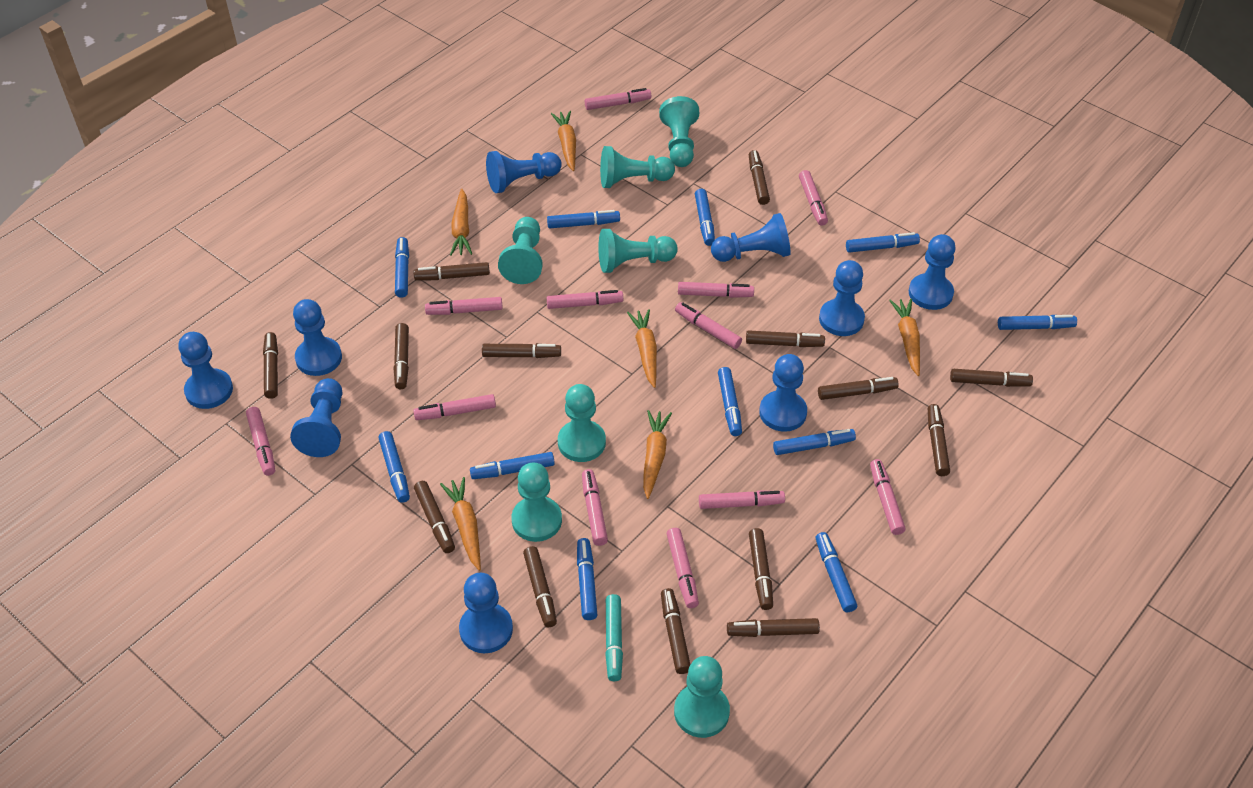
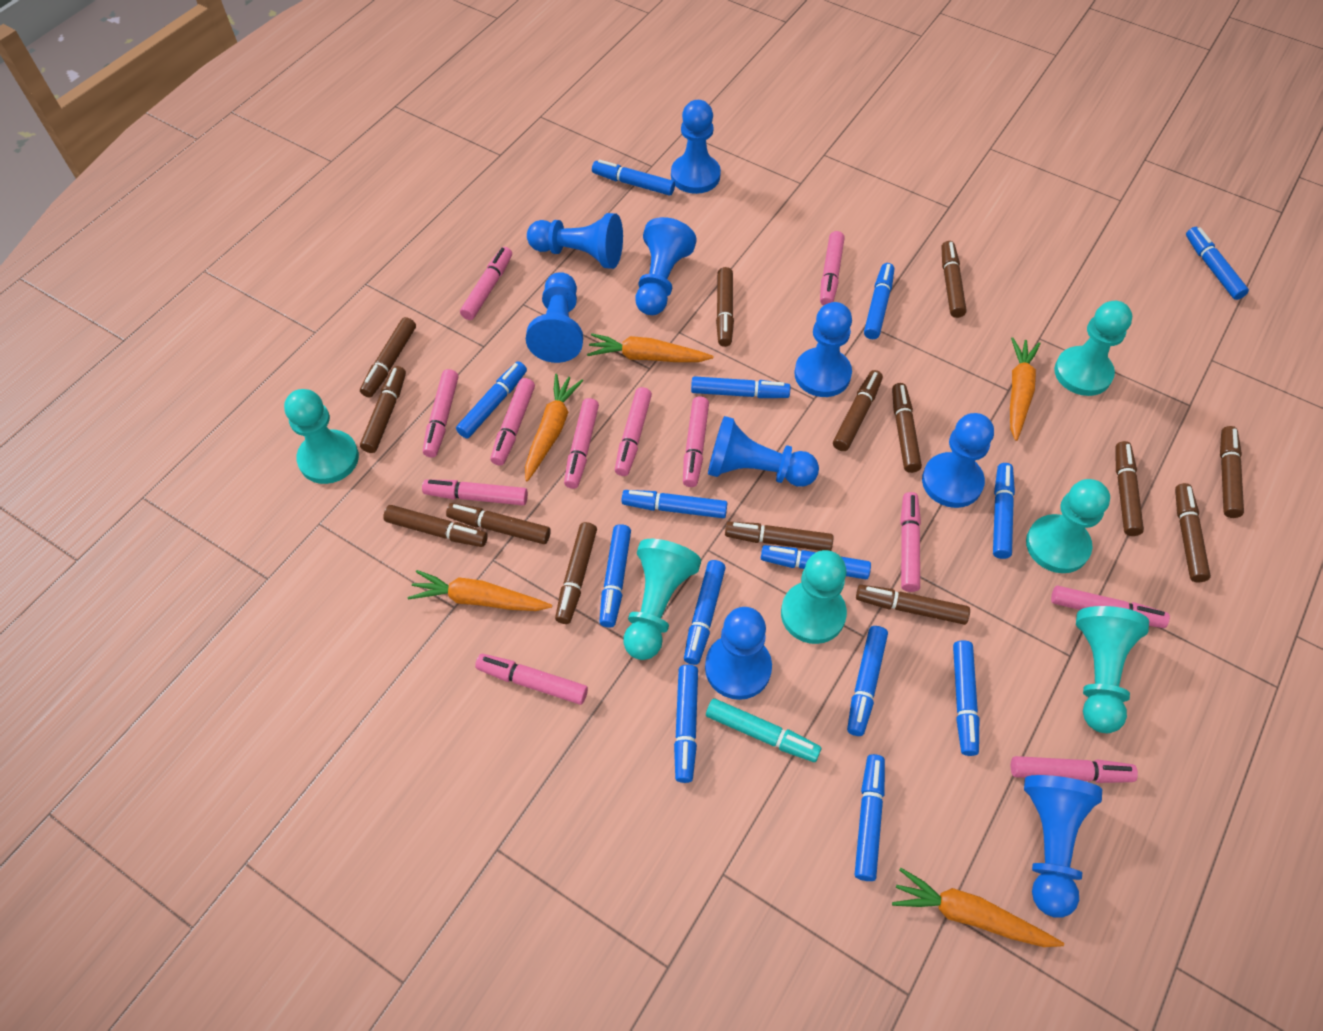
blue marker: 11 -> 14
orange carrot: 6 -> 5
turquoise pawn: 7 -> 6

